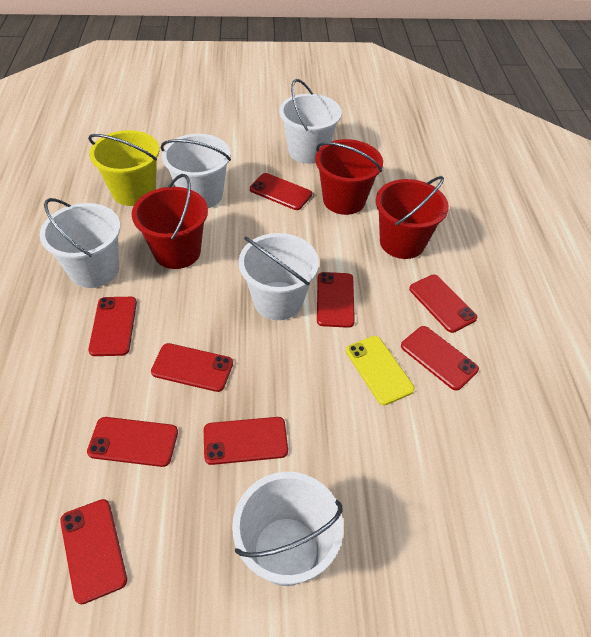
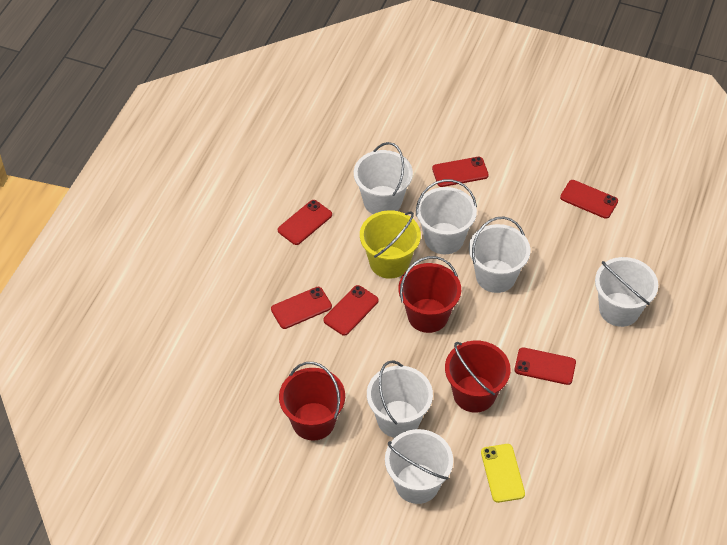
red phone: 9 -> 6
white bucket: 5 -> 6

